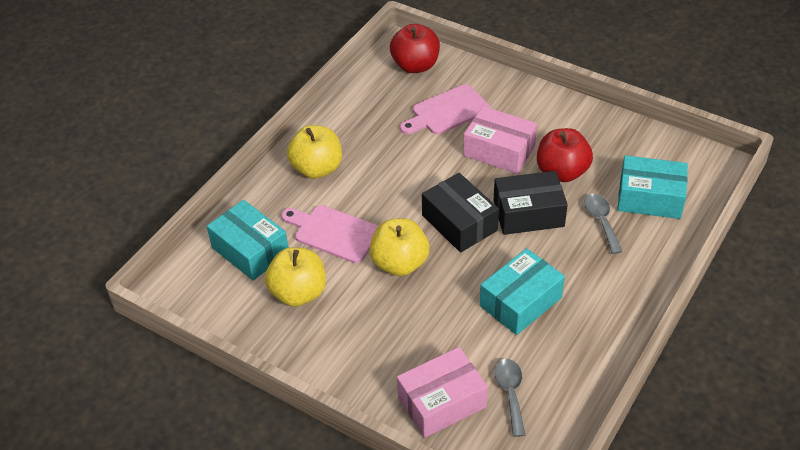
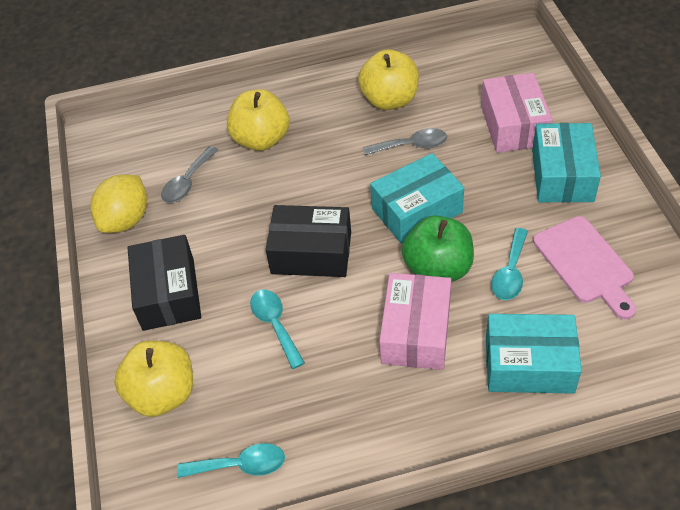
green apple: 0 -> 1
pink cutting board: 2 -> 1
red apple: 2 -> 0
turquoise spoon: 0 -> 3
yellow lemon: 0 -> 1

